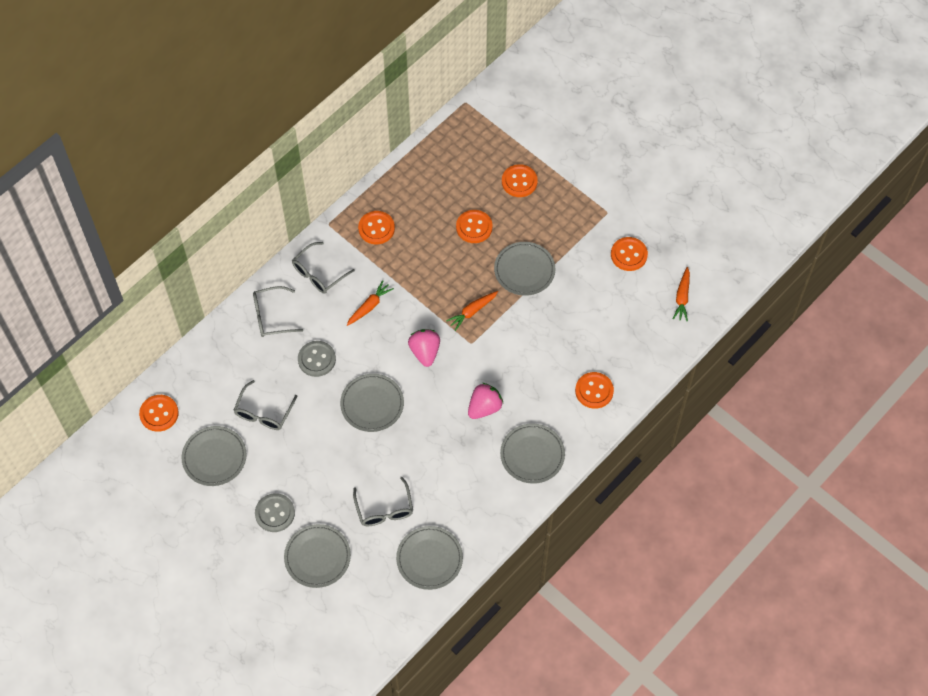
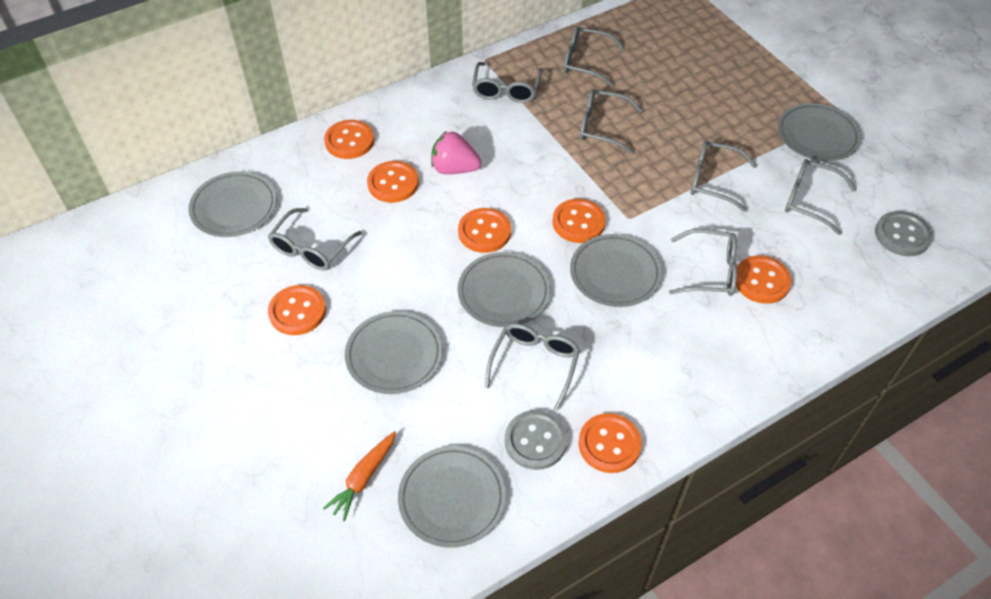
grey glasses: 4 -> 8
orange button: 6 -> 7
orange carrot: 3 -> 1
pink strawberry: 2 -> 1

